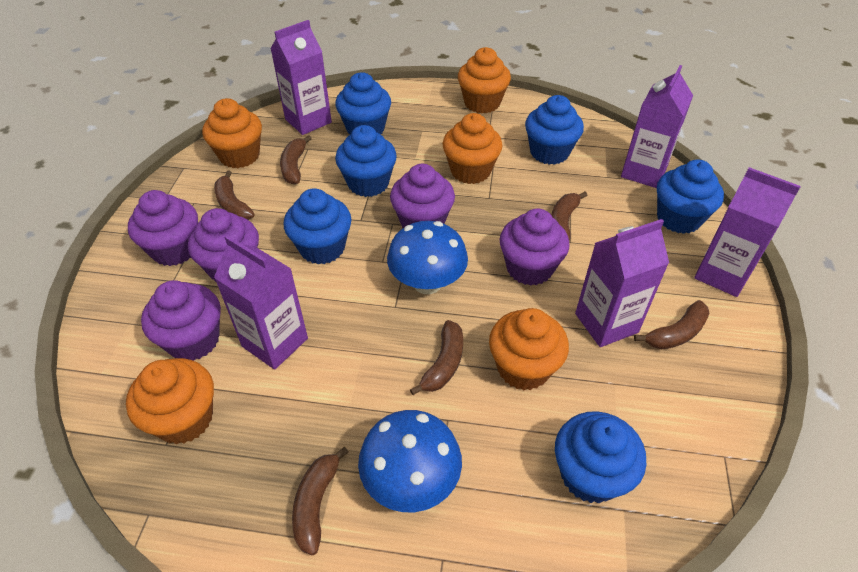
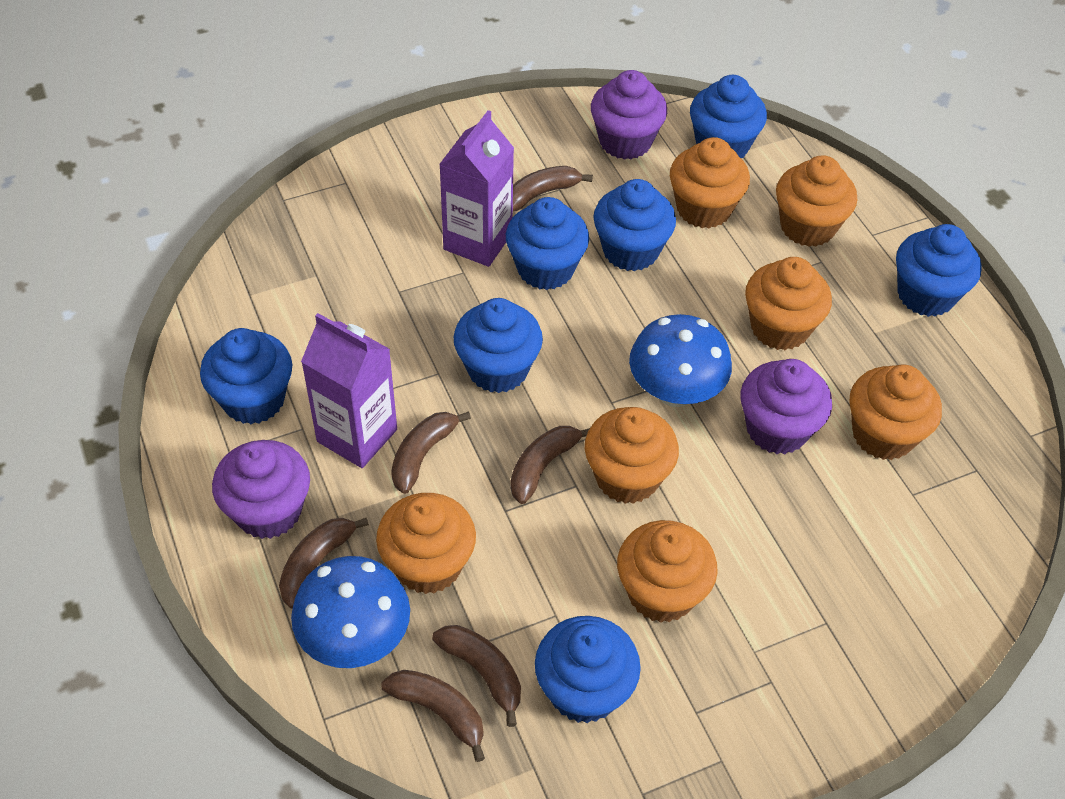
blue cupcake: 6 -> 7
orange cupcake: 5 -> 7
purple carton: 5 -> 2
purple cupcake: 5 -> 3

